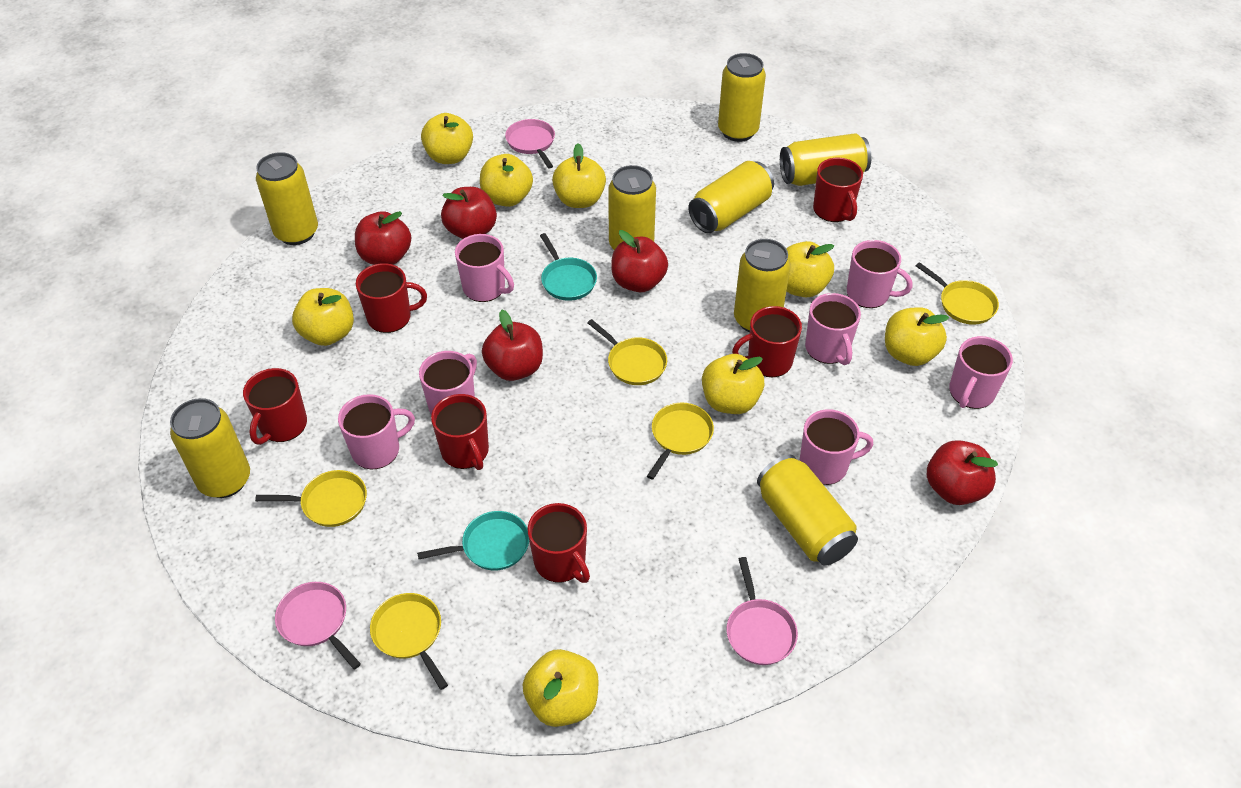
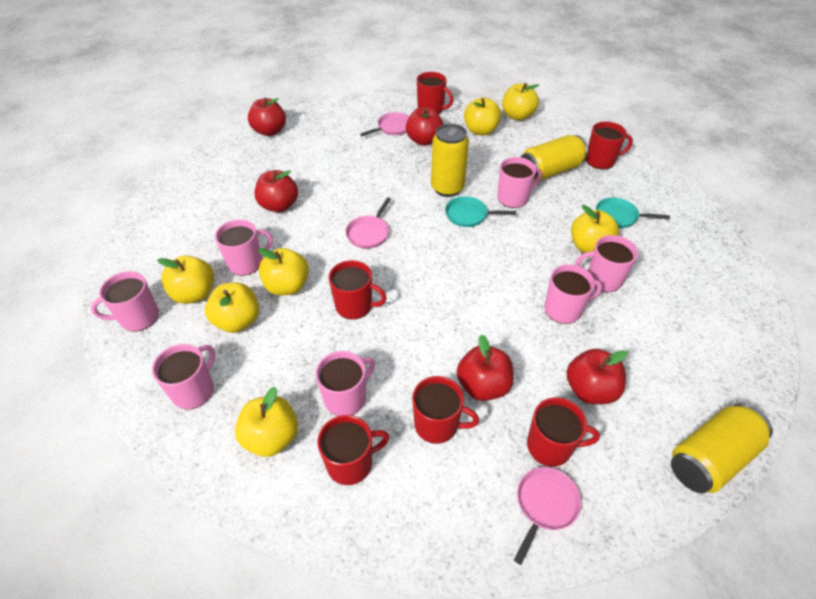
yellow apple: 8 -> 7
yellow can: 8 -> 3
yellow pan: 5 -> 0

